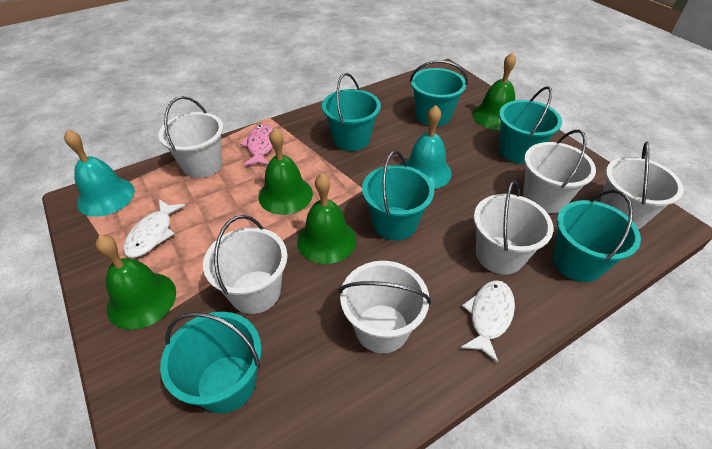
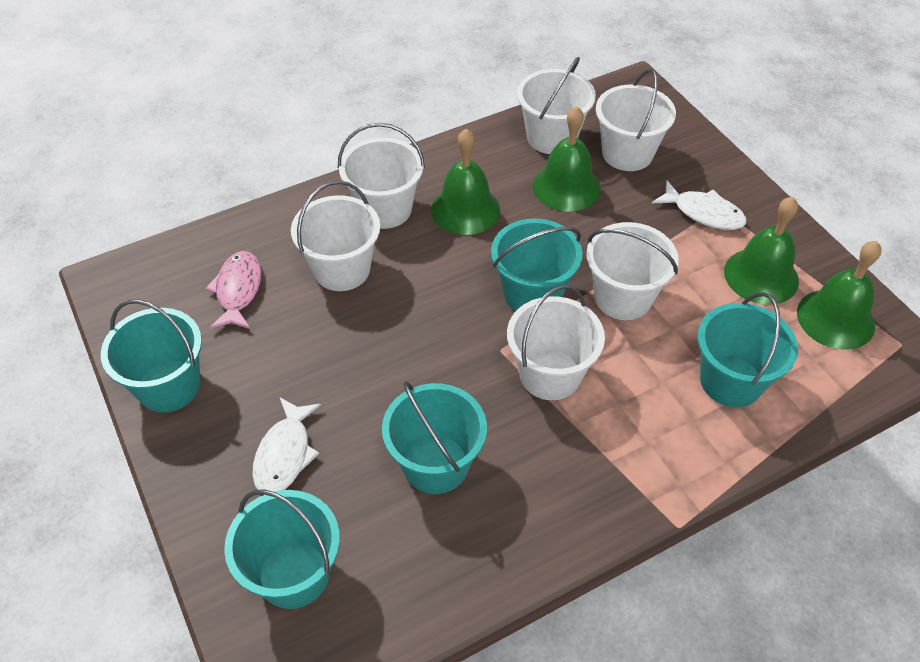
turquoise bell: 2 -> 0
turquoise bucket: 6 -> 5

